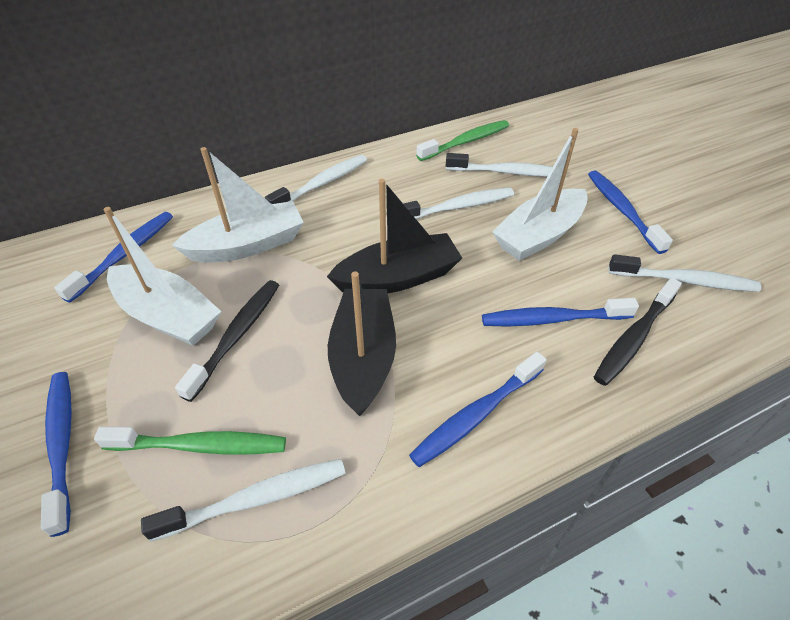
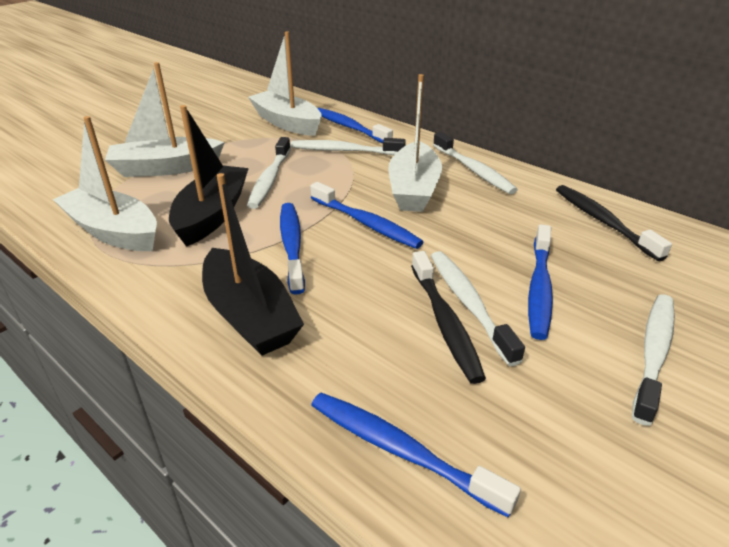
green toothbrush: 2 -> 0
white boat: 3 -> 4

